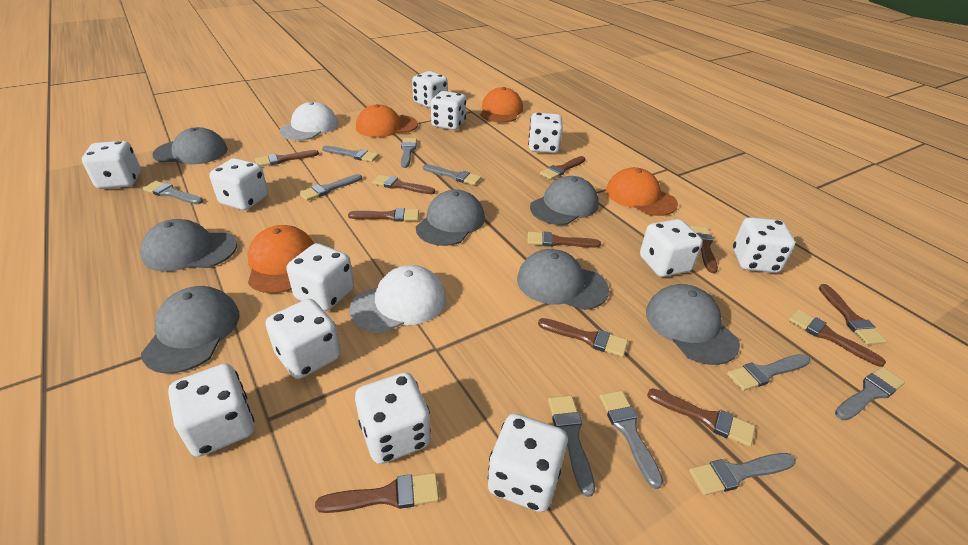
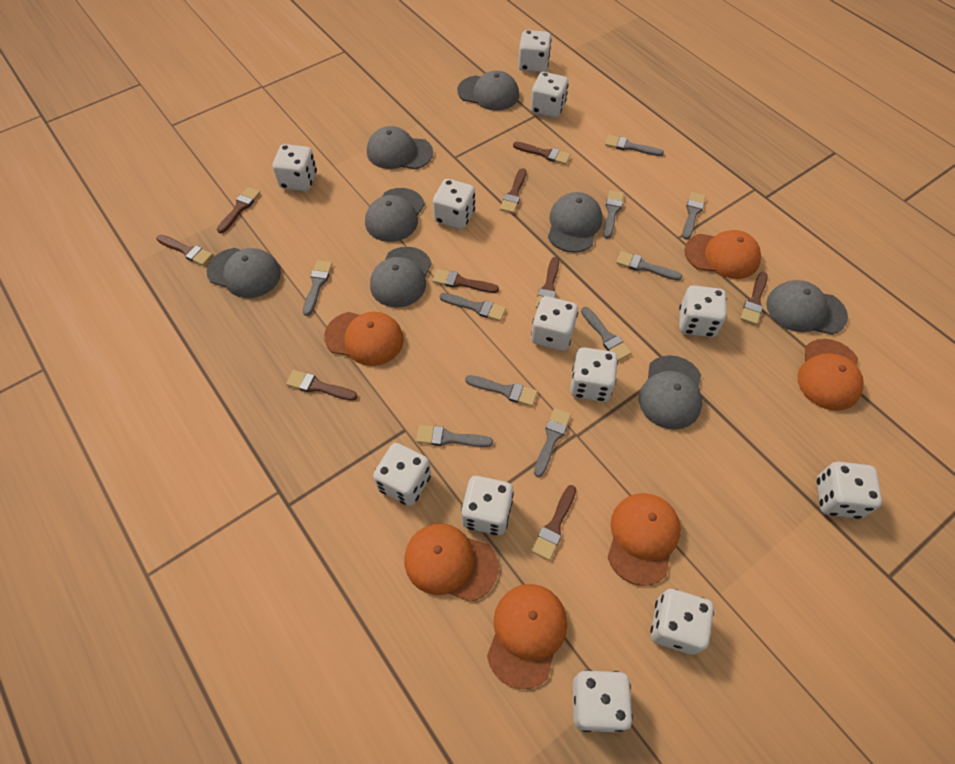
brown brush: 11 -> 9
grey cap: 7 -> 8
orange cap: 4 -> 6
white cap: 2 -> 0

